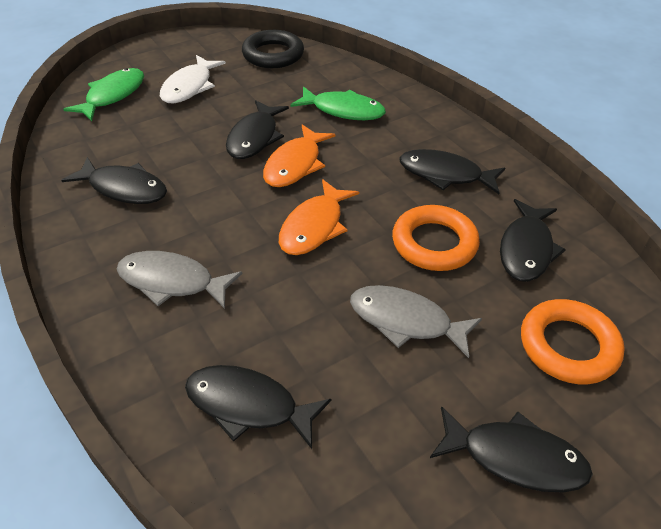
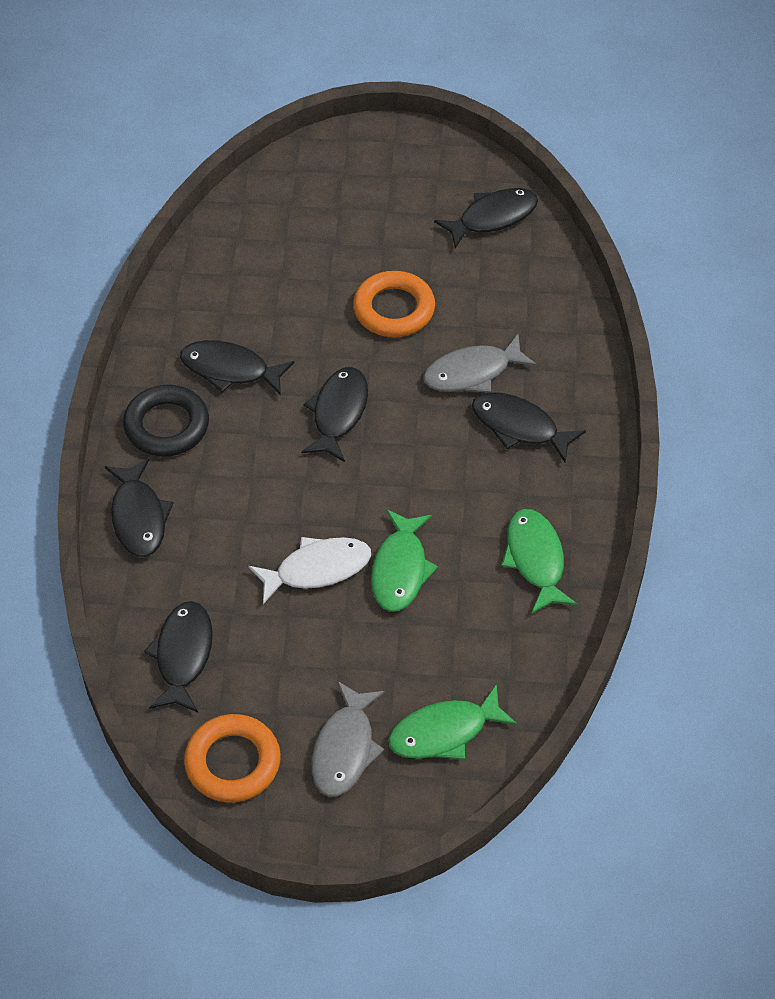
green fish: 2 -> 3
orange fish: 2 -> 0

